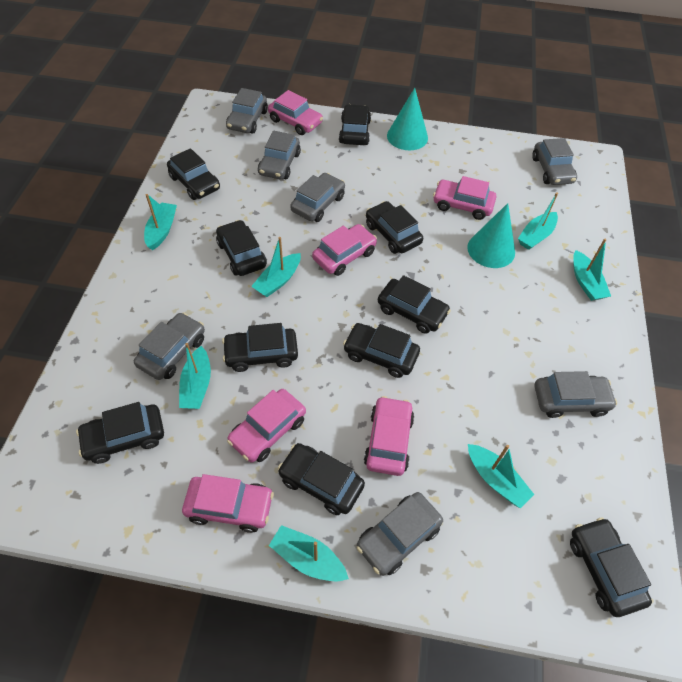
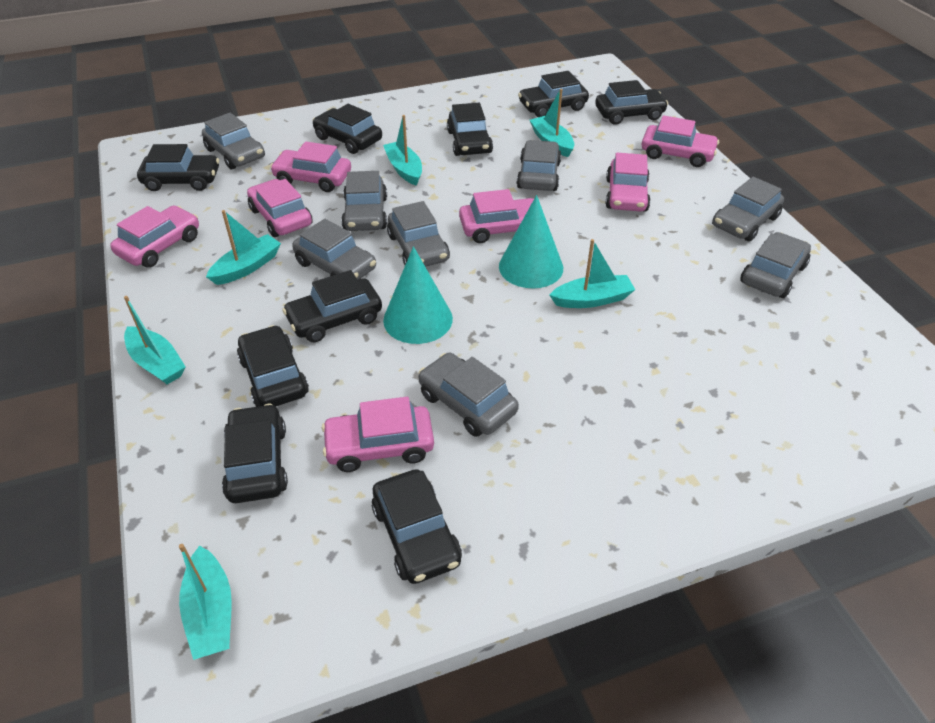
black car: 10 -> 9
grey car: 7 -> 8
pink car: 6 -> 7
turquoise boat: 7 -> 6

